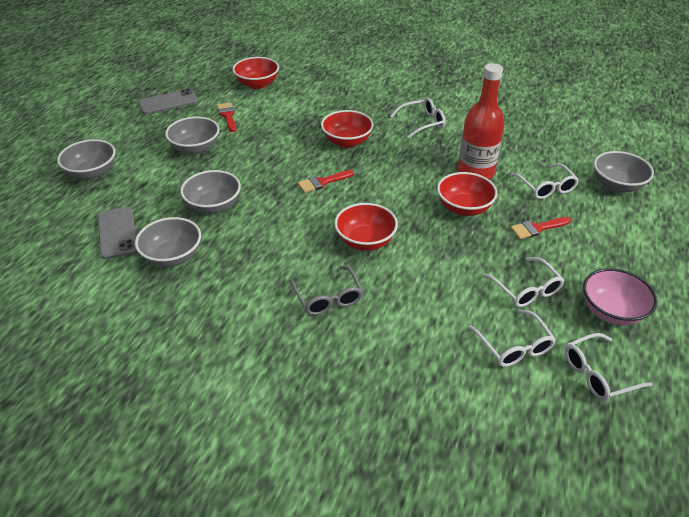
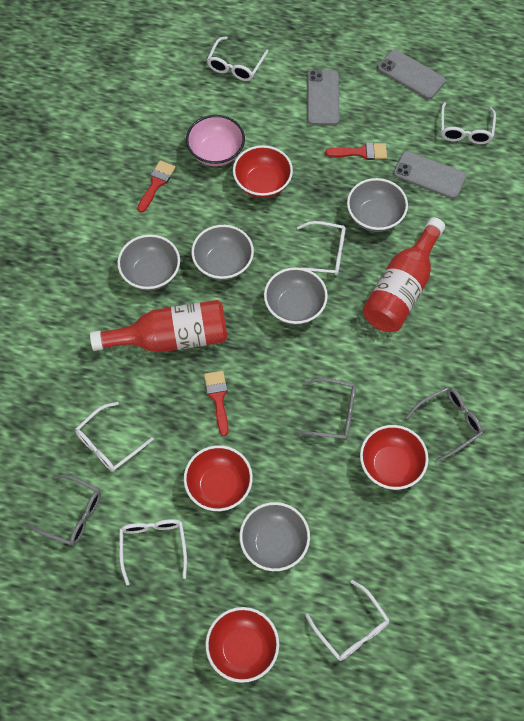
grey glasses: 1 -> 3
grey phone: 2 -> 3
red bottle: 1 -> 2
white glasses: 5 -> 6

